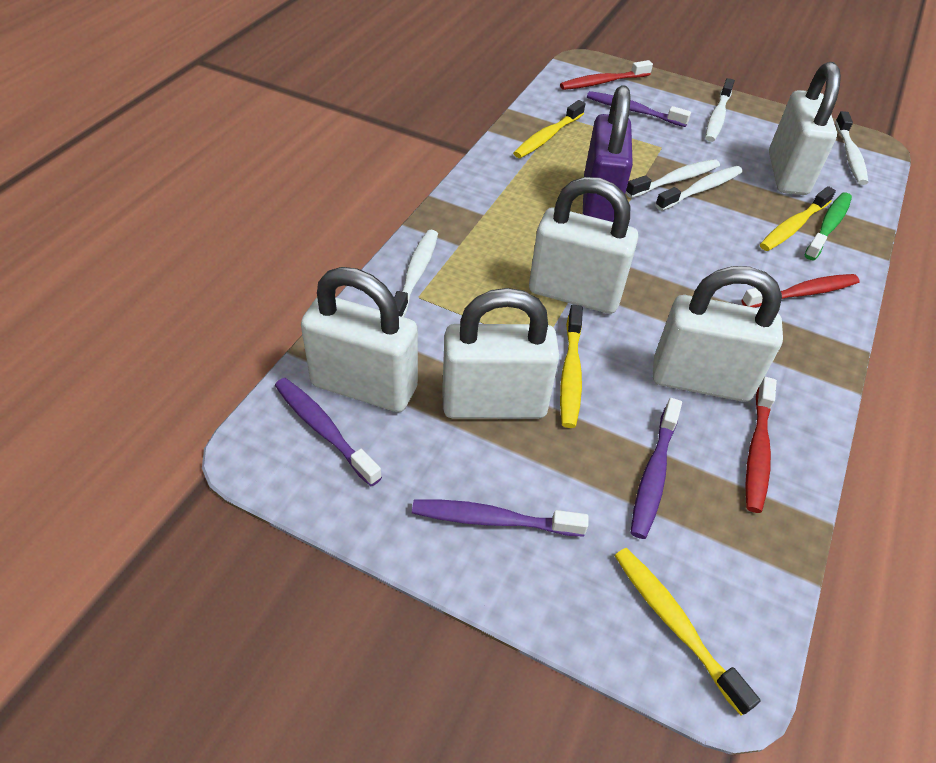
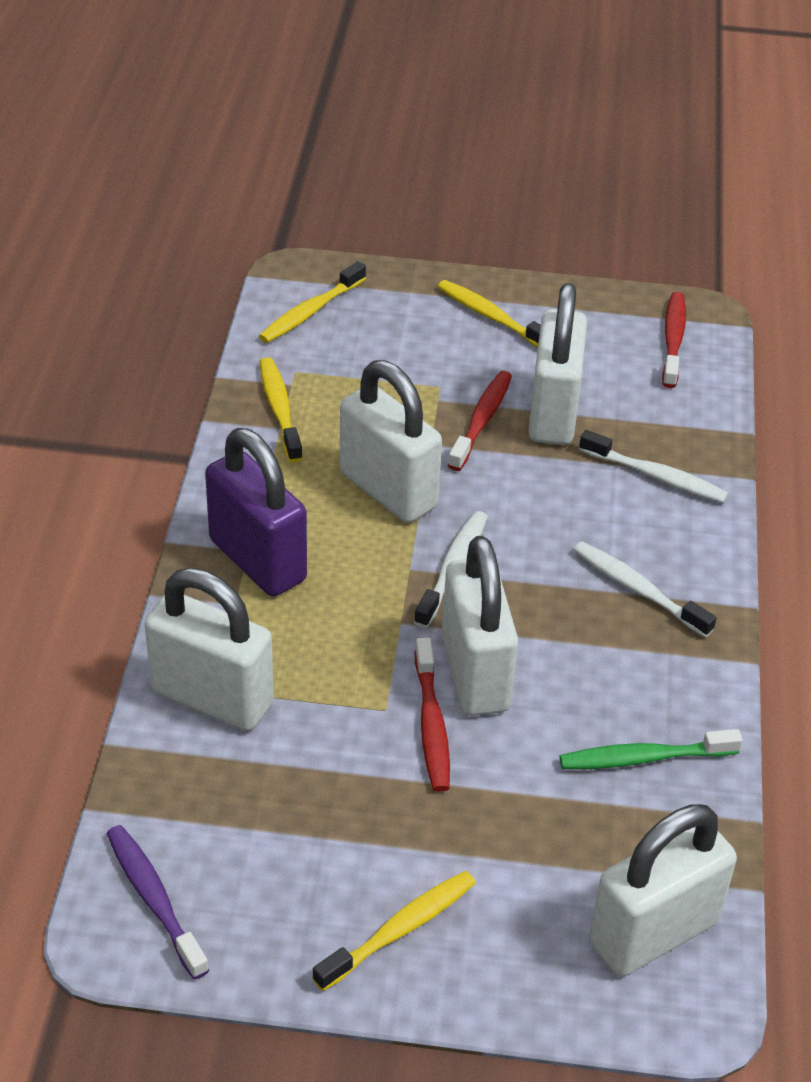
purple toothbrush: 4 -> 1
white toothbrush: 5 -> 3

